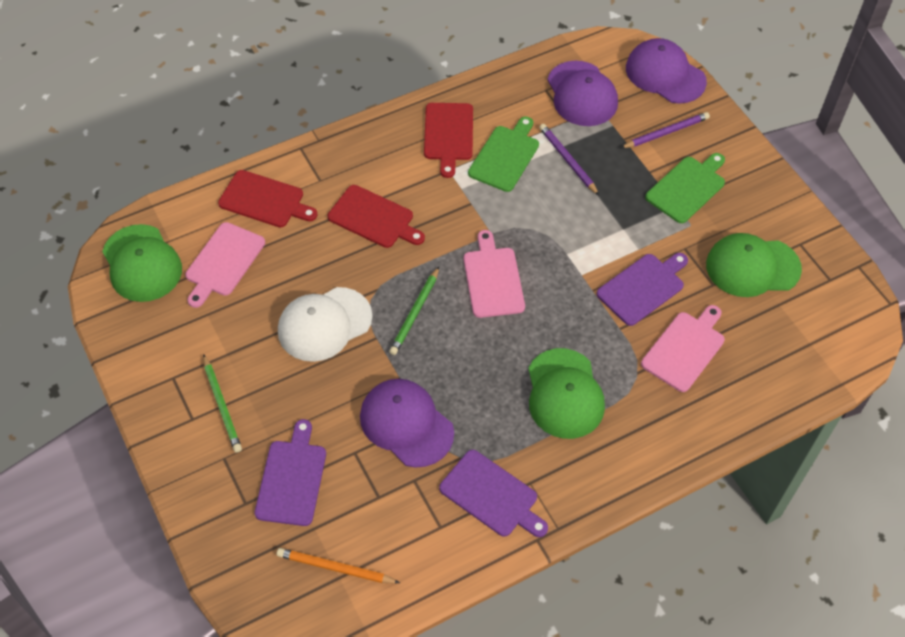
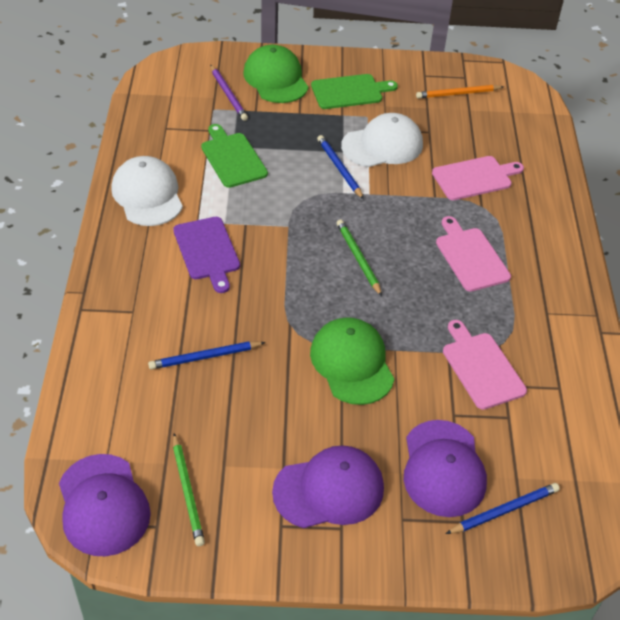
blue pencil: 0 -> 3
green cap: 3 -> 2
purple cutting board: 3 -> 1
purple pencil: 2 -> 1
red cutting board: 3 -> 0
white cap: 1 -> 2

